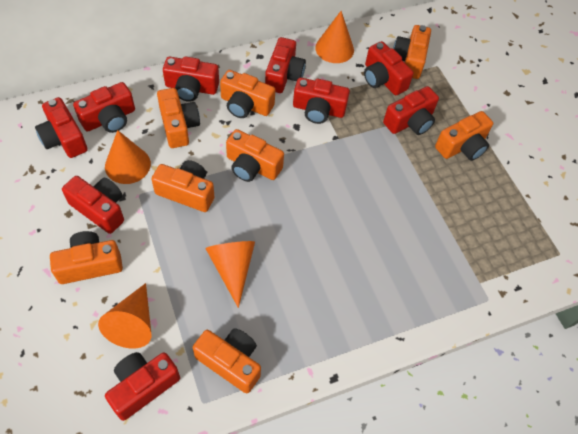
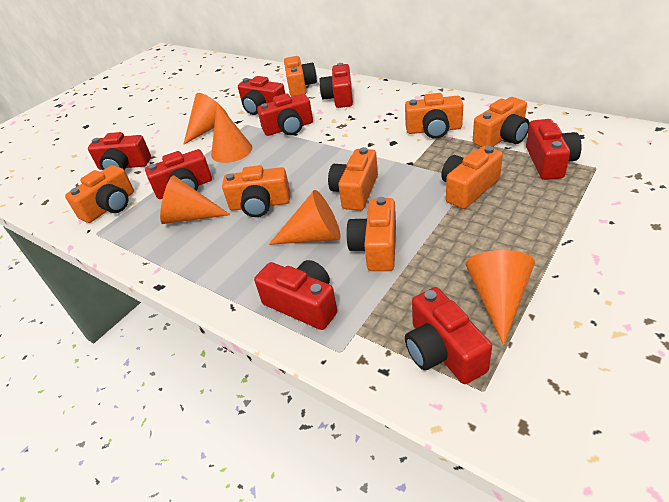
orange cone: 4 -> 5
red camera: 9 -> 8

